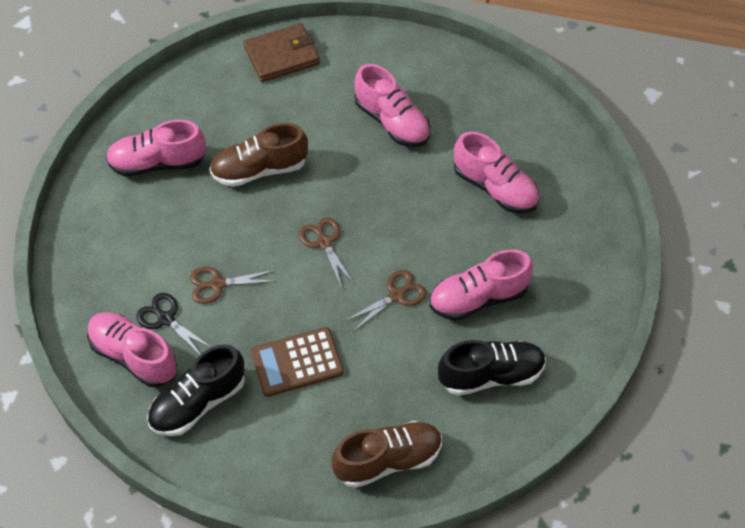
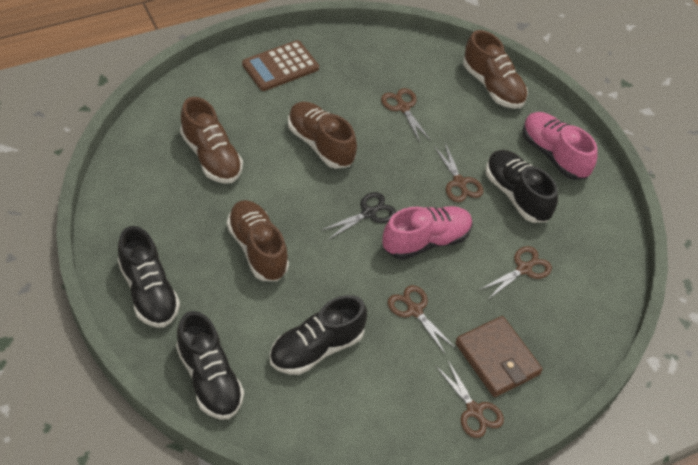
black shoe: 2 -> 4
brown scissors: 3 -> 5
brown shoe: 2 -> 4
pink shoe: 5 -> 2

